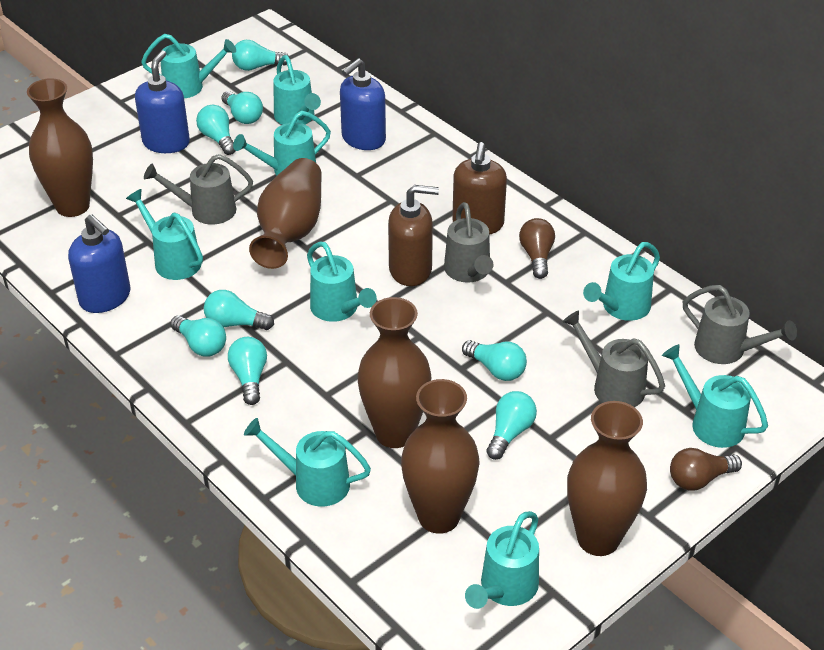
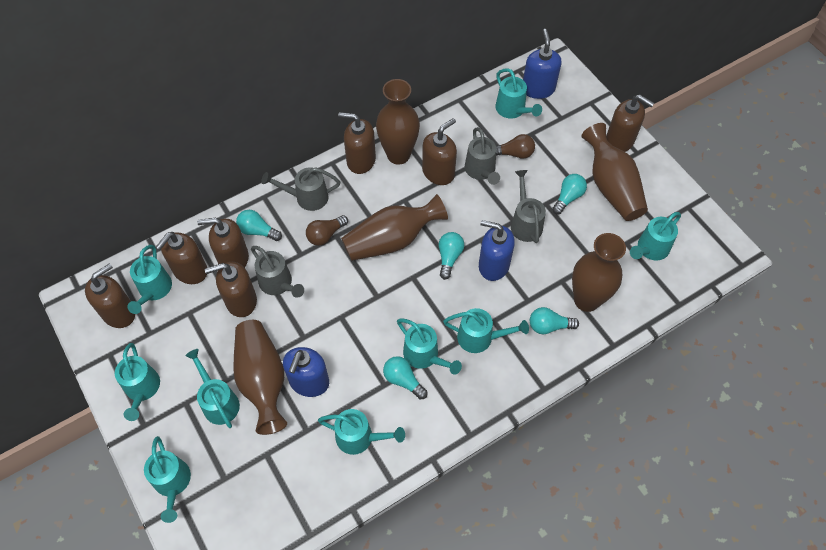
brown soap dispenser: 2 -> 7
turquoise light bulb: 8 -> 5

